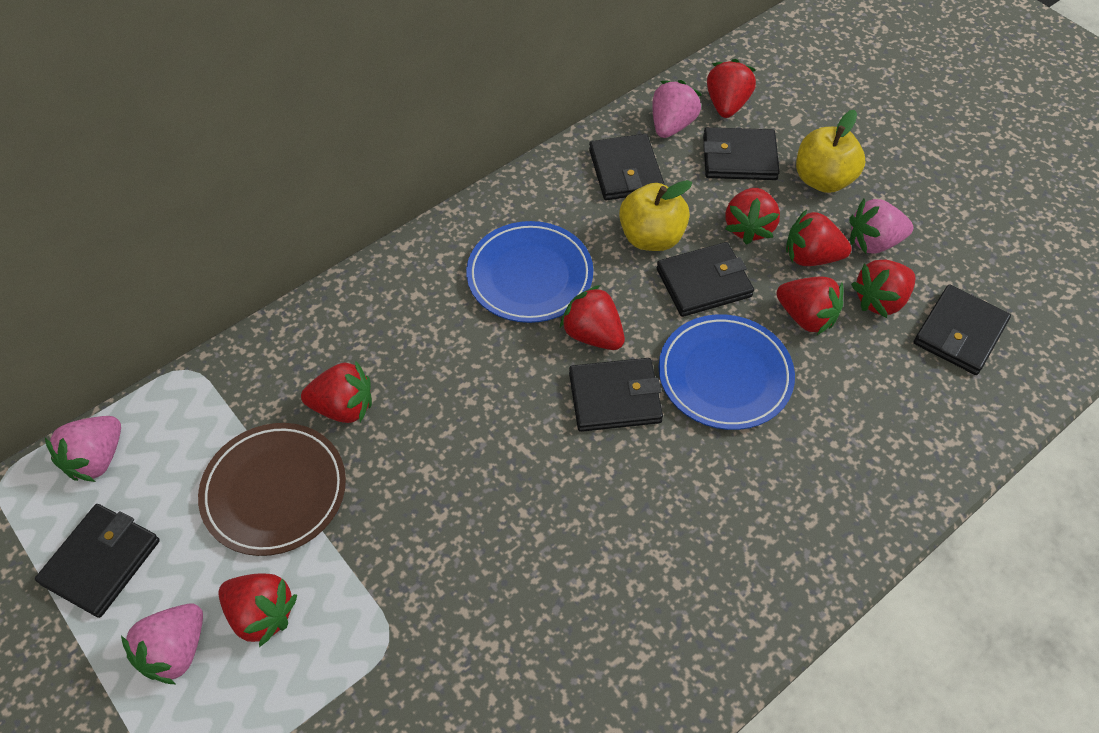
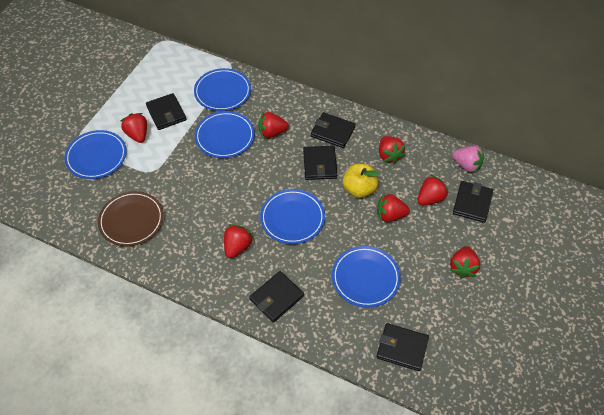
blue plate: 2 -> 5
pink strawberry: 4 -> 1
red strawberry: 8 -> 7
yellow apple: 2 -> 1

